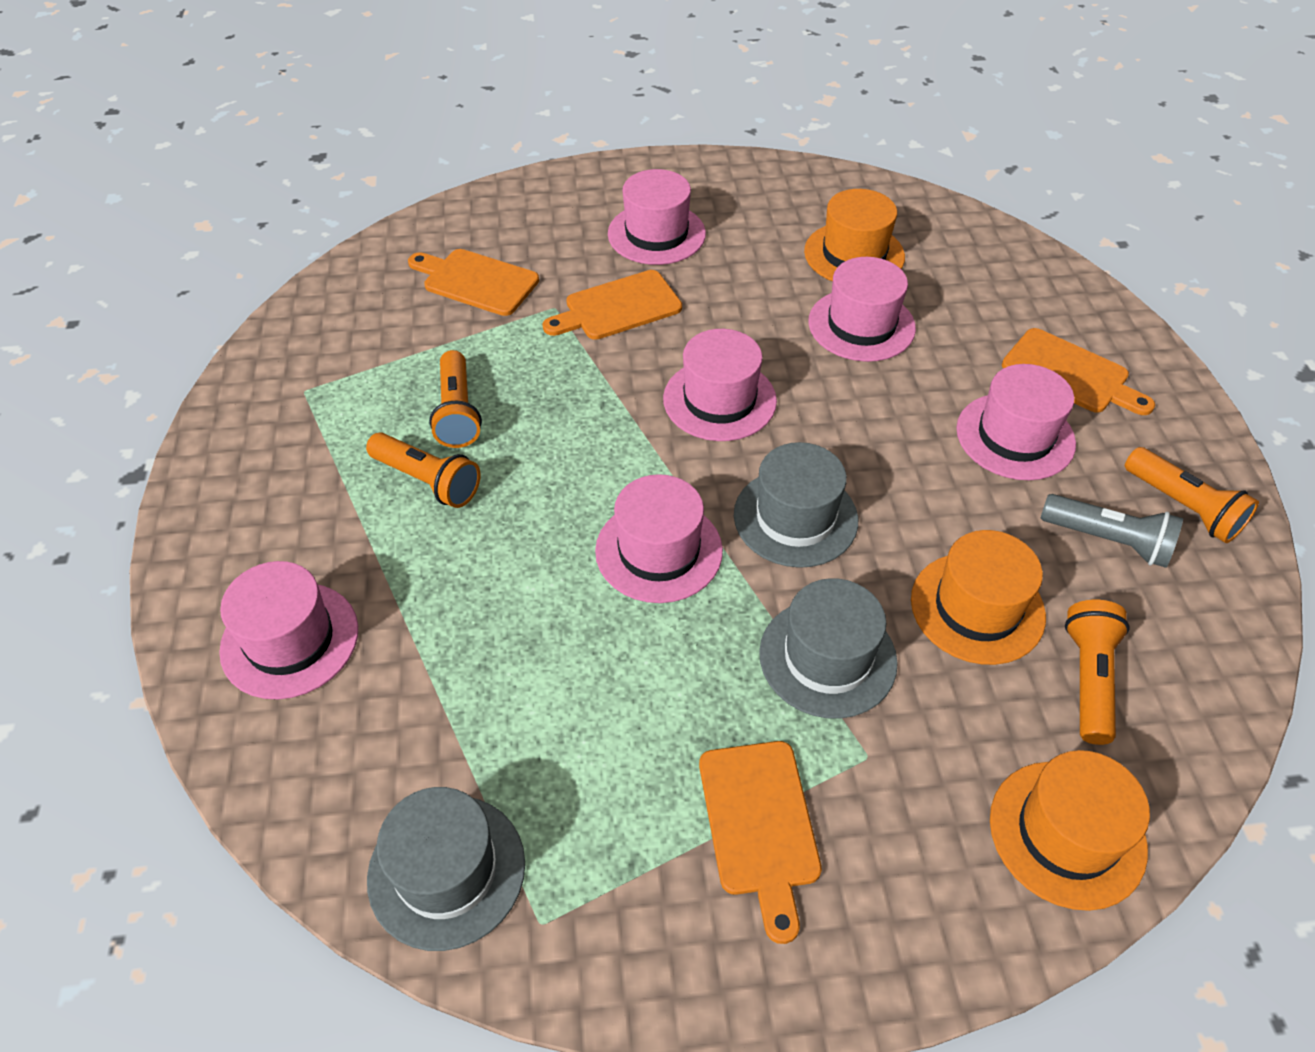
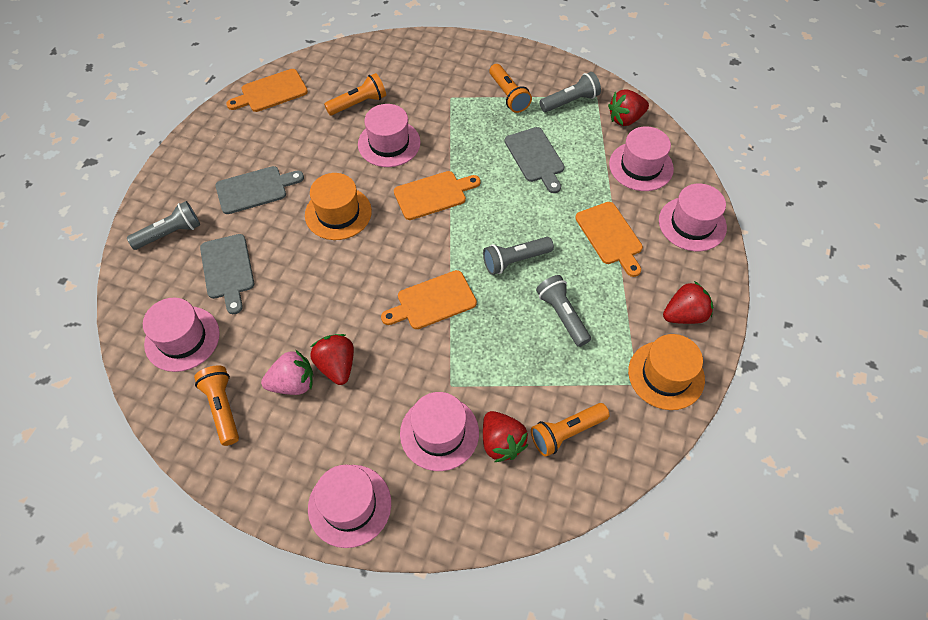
grey cutting board: 0 -> 3
grey flashlight: 1 -> 4
grey hat: 3 -> 0
orange hat: 3 -> 2
pink strawberry: 0 -> 1
red strawberry: 0 -> 4

